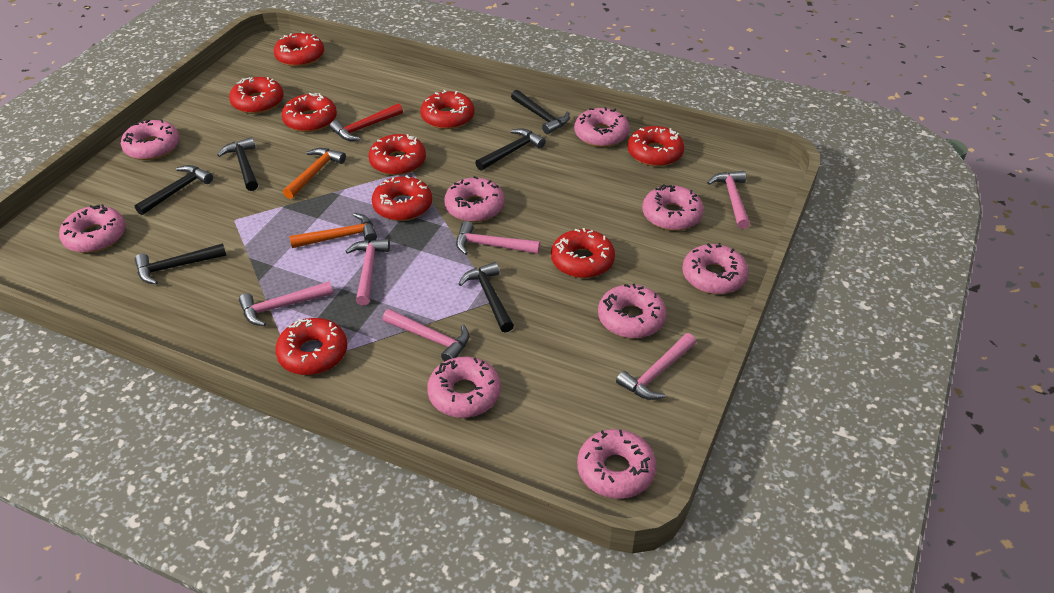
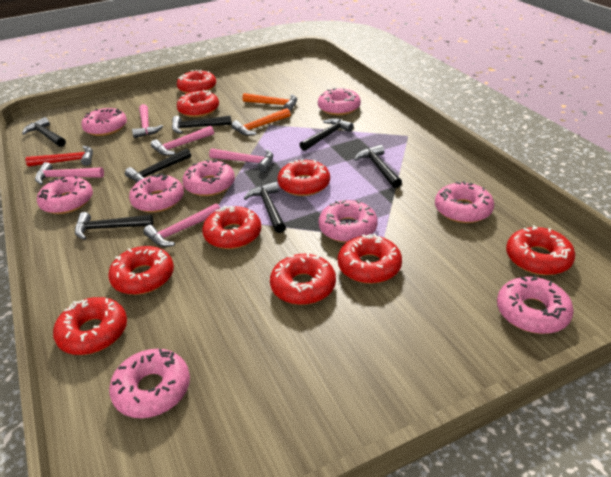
black hammer: 6 -> 7
pink hammer: 6 -> 5

